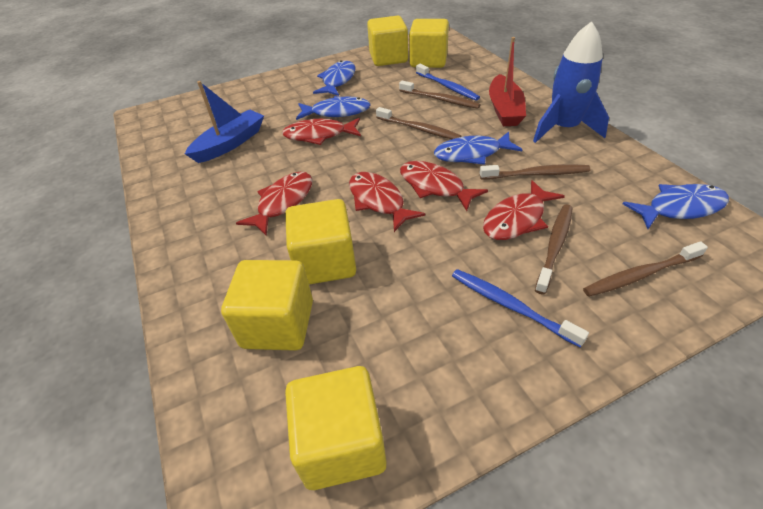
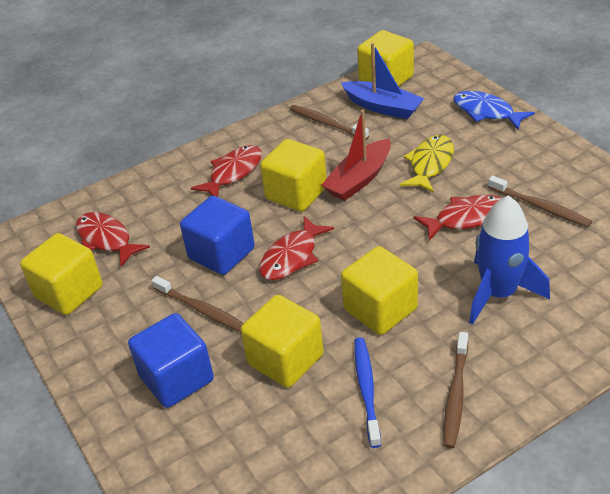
blue cube: 0 -> 2
blue fish: 4 -> 1
blue toothbrush: 2 -> 1
brown toothbrush: 5 -> 4
red fish: 5 -> 4
yellow fish: 0 -> 1

